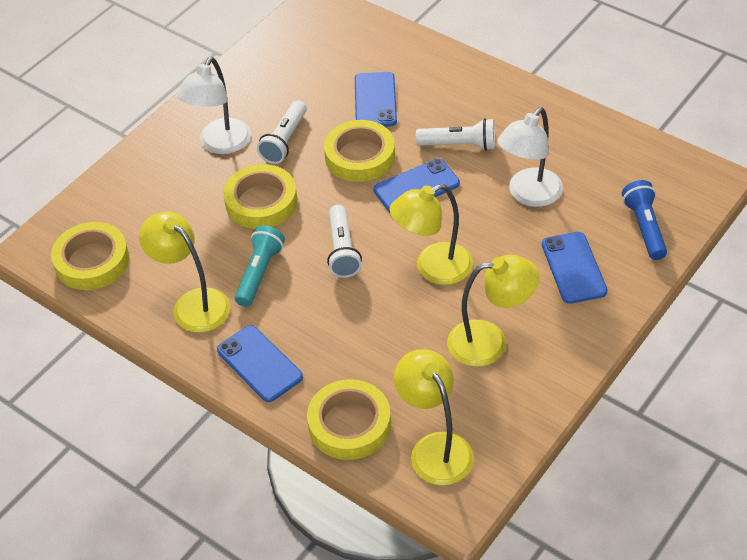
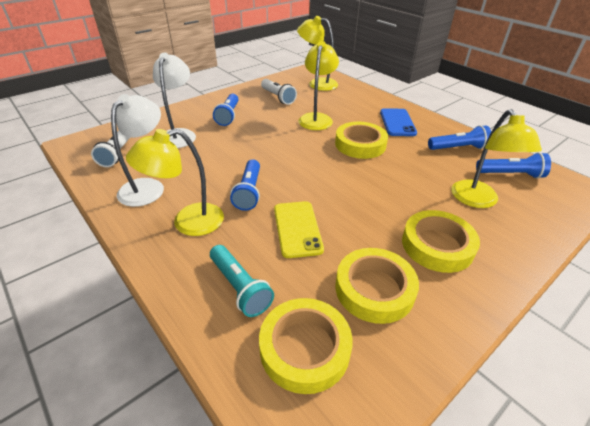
blue flashlight: 1 -> 4
blue phone: 4 -> 1
white flashlight: 3 -> 2
yellow phone: 0 -> 1

